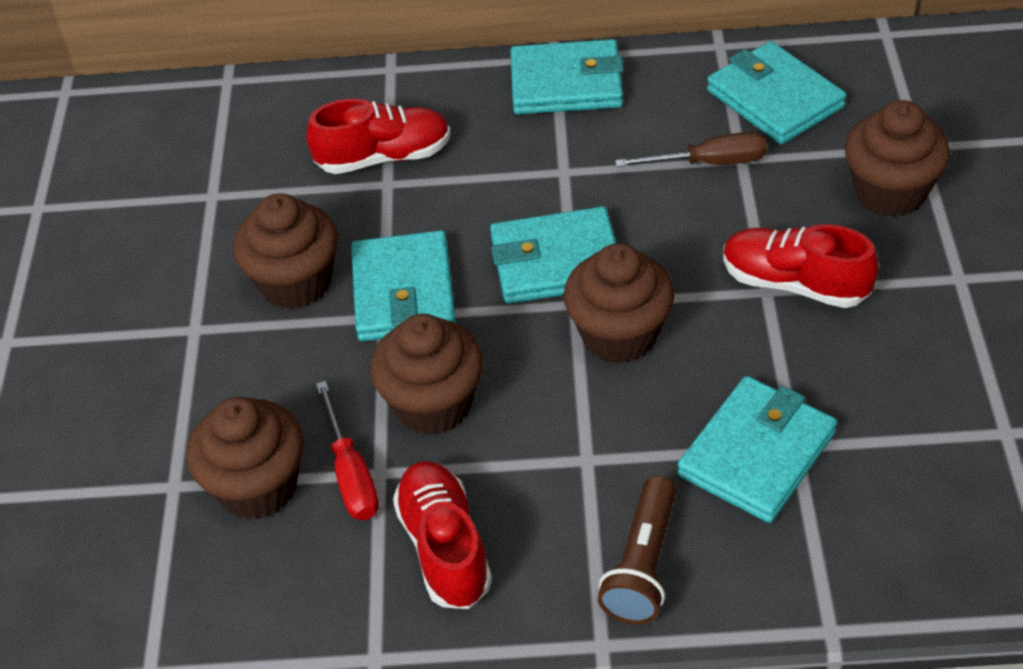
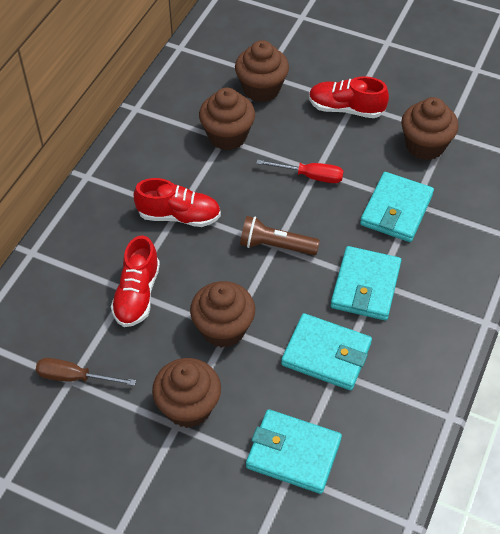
turquoise wallet: 5 -> 4

